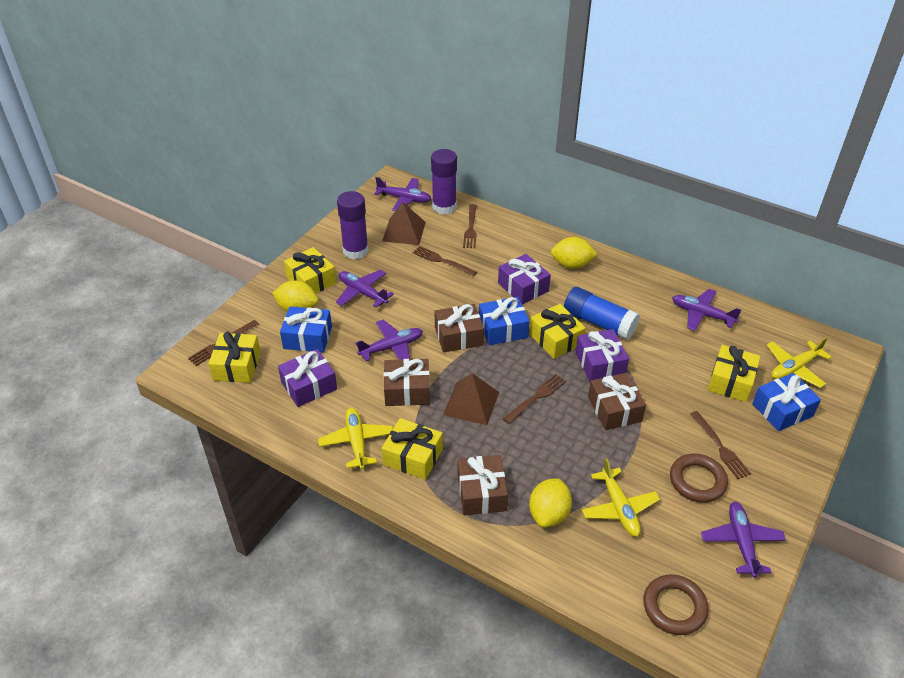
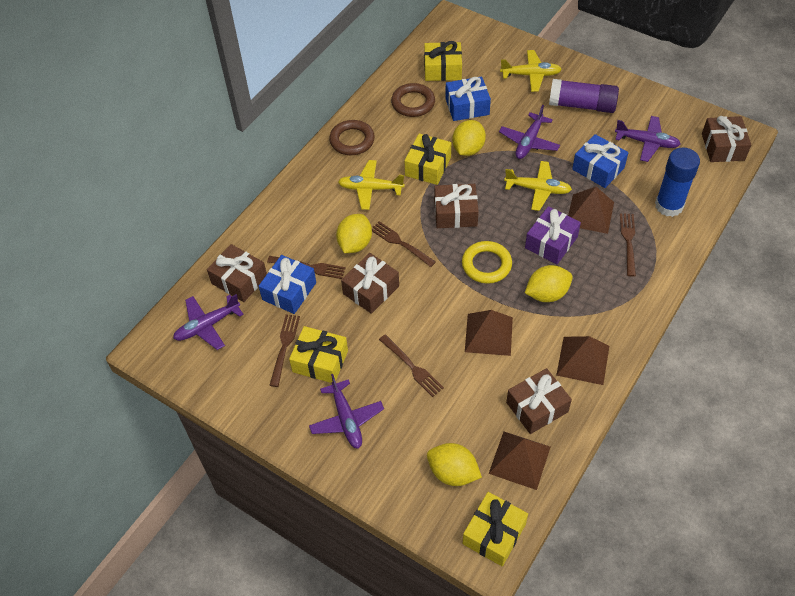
brown gift: 4 -> 5
brown pyramid: 2 -> 4
purple gift: 3 -> 1
purple glue stick: 2 -> 1
purple plane: 5 -> 4
yellow gift: 5 -> 4
yellow lemon: 3 -> 4
yellow ring: 0 -> 1

